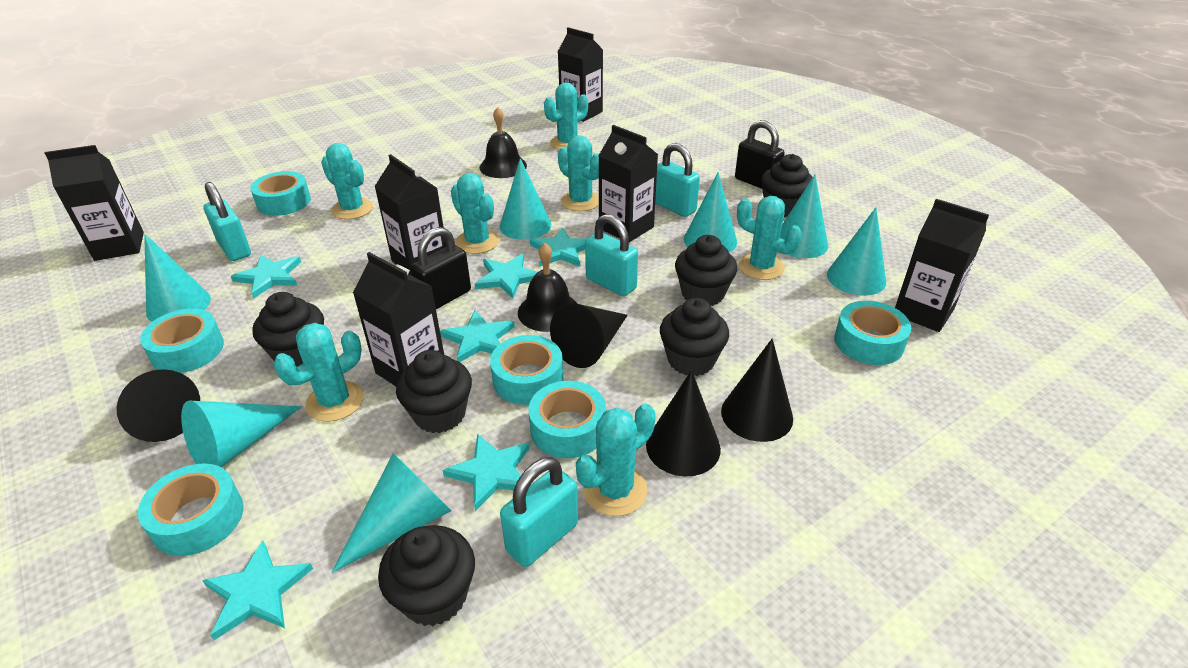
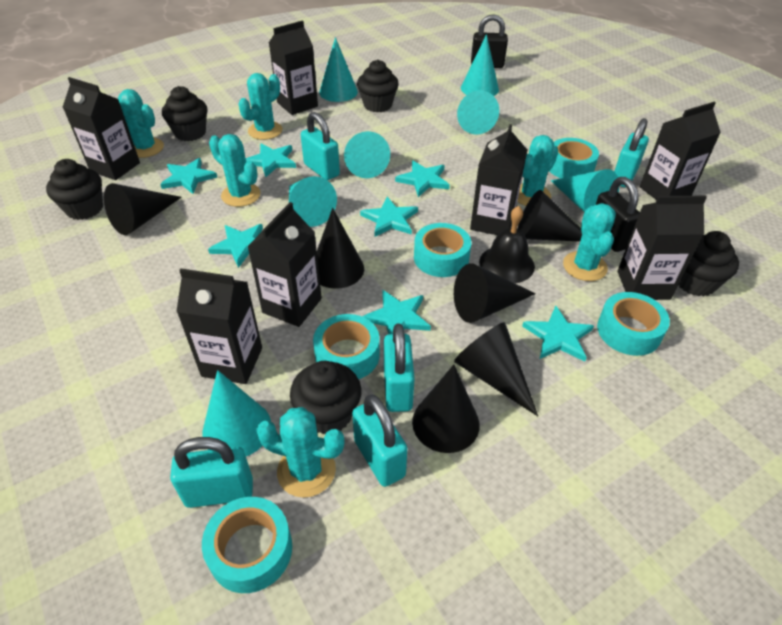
black bell: 2 -> 1
black carton: 6 -> 7
black cone: 4 -> 6
black cupcake: 6 -> 5
turquoise cactus: 7 -> 6
turquoise padlock: 4 -> 5
turquoise star: 6 -> 7
turquoise tape: 6 -> 5

